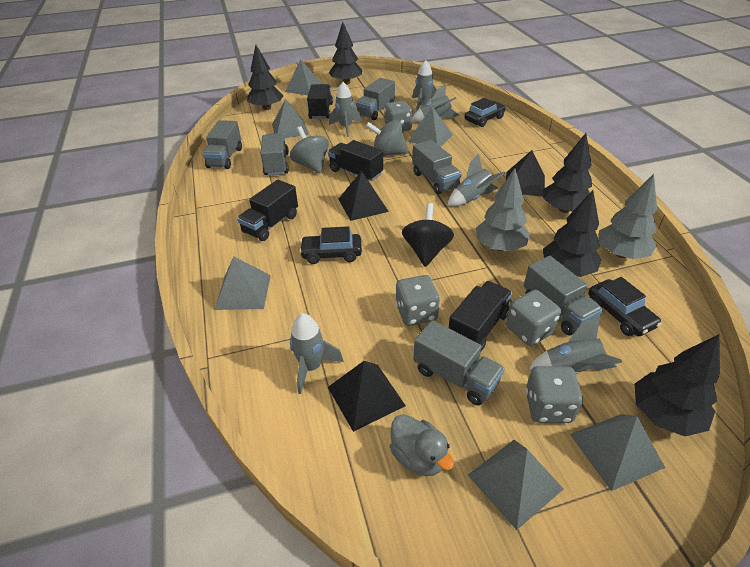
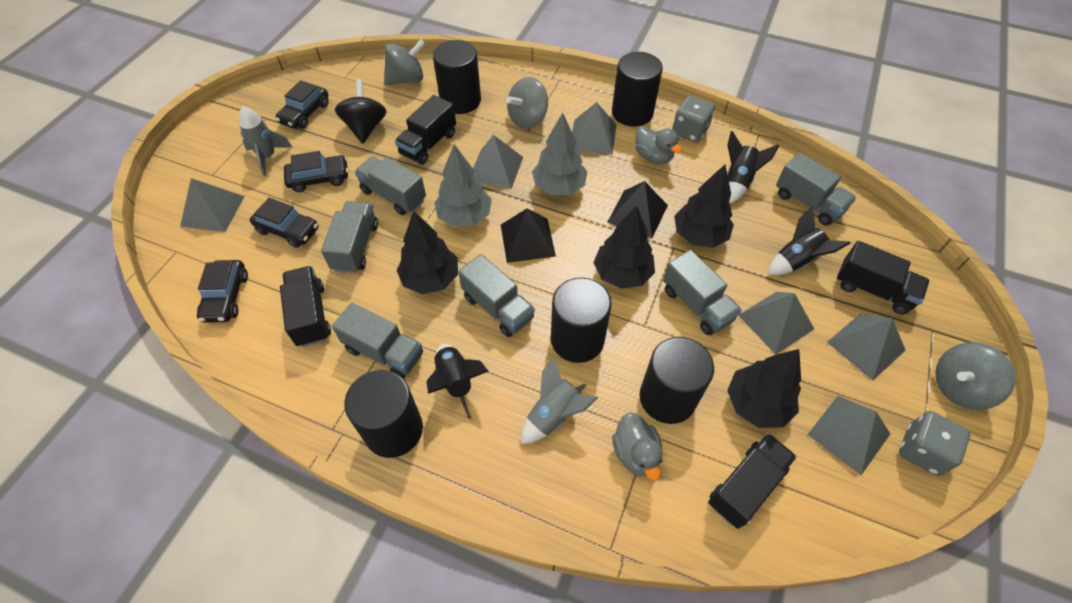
black car: 3 -> 4
black cylinder: 0 -> 5
black pyramid: 3 -> 2
black rocket: 0 -> 3
black tree: 5 -> 4
grey dice: 4 -> 2
grey duck: 1 -> 2
grey rocket: 6 -> 2
grey spinning top: 2 -> 3

